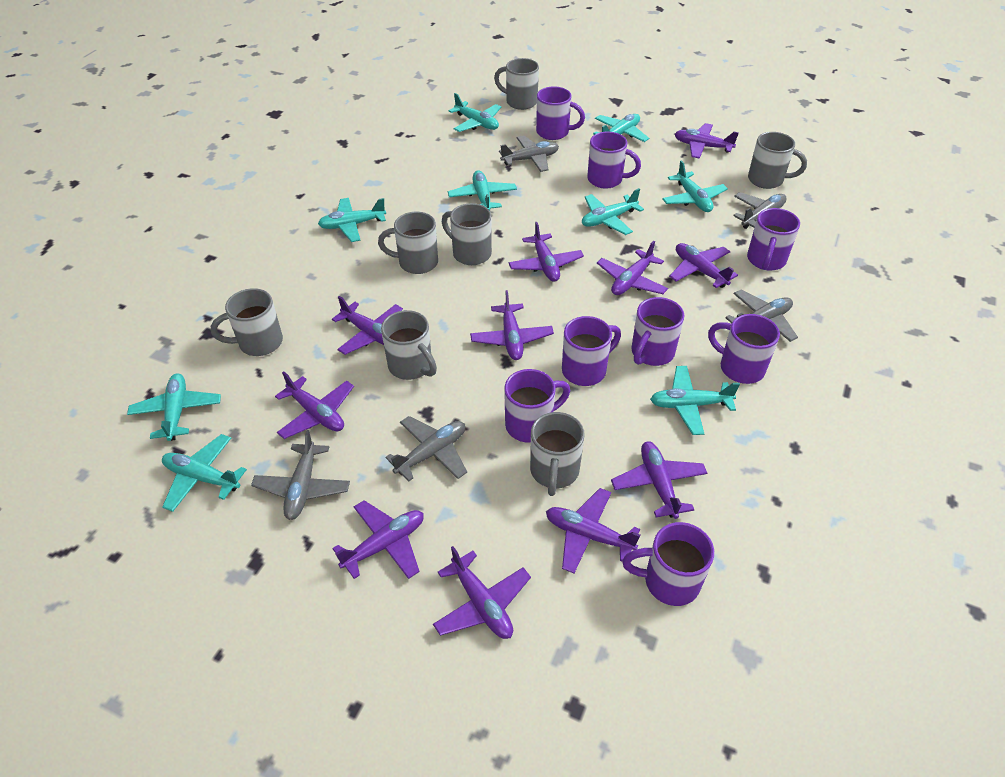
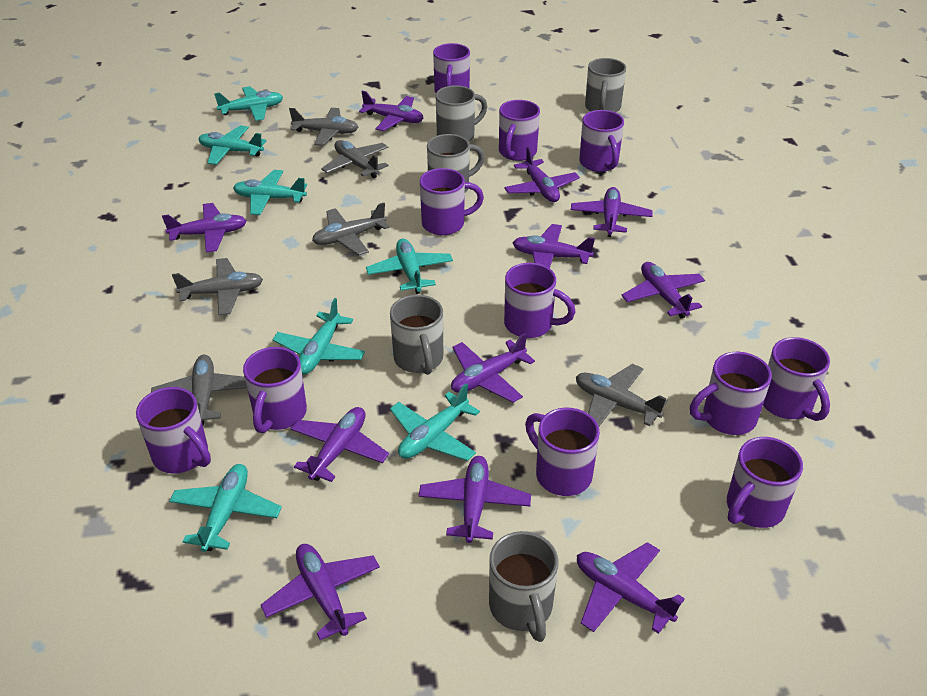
grey mug: 7 -> 5
grey plane: 5 -> 6
purple mug: 8 -> 11
turquoise plane: 9 -> 7

